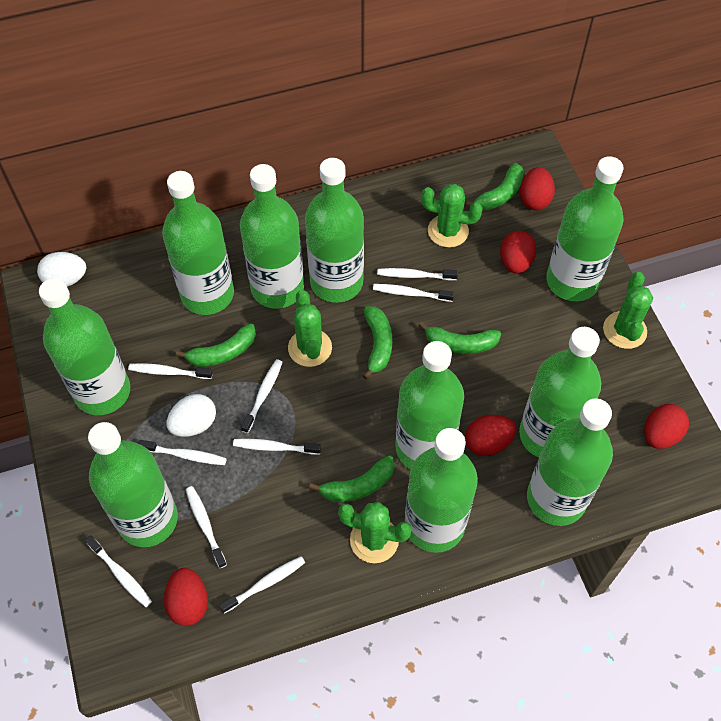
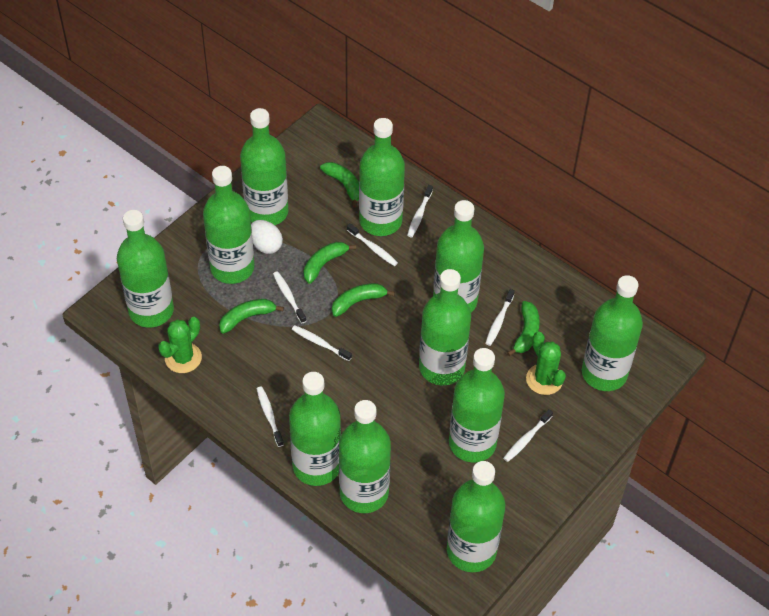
green bottle: 10 -> 11
green cactus: 4 -> 2
red egg: 5 -> 0
white egg: 2 -> 1
white toothbrush: 9 -> 7

